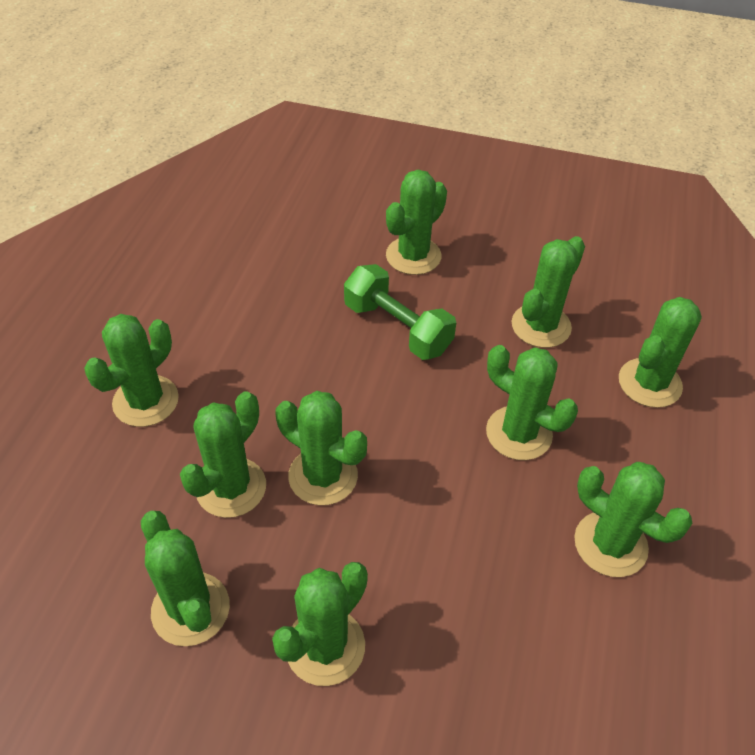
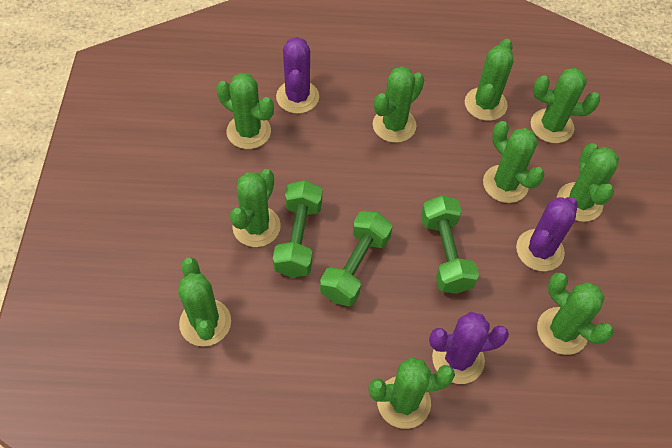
green dumbbell: 1 -> 3
purple cactus: 0 -> 3

